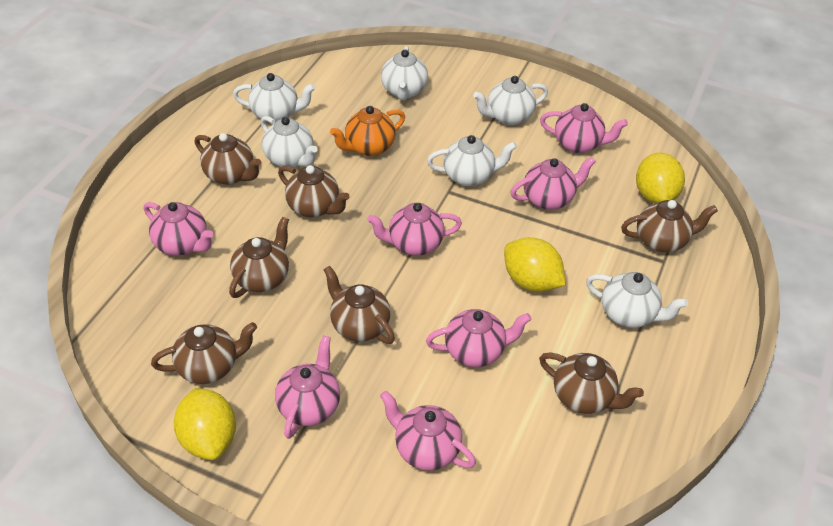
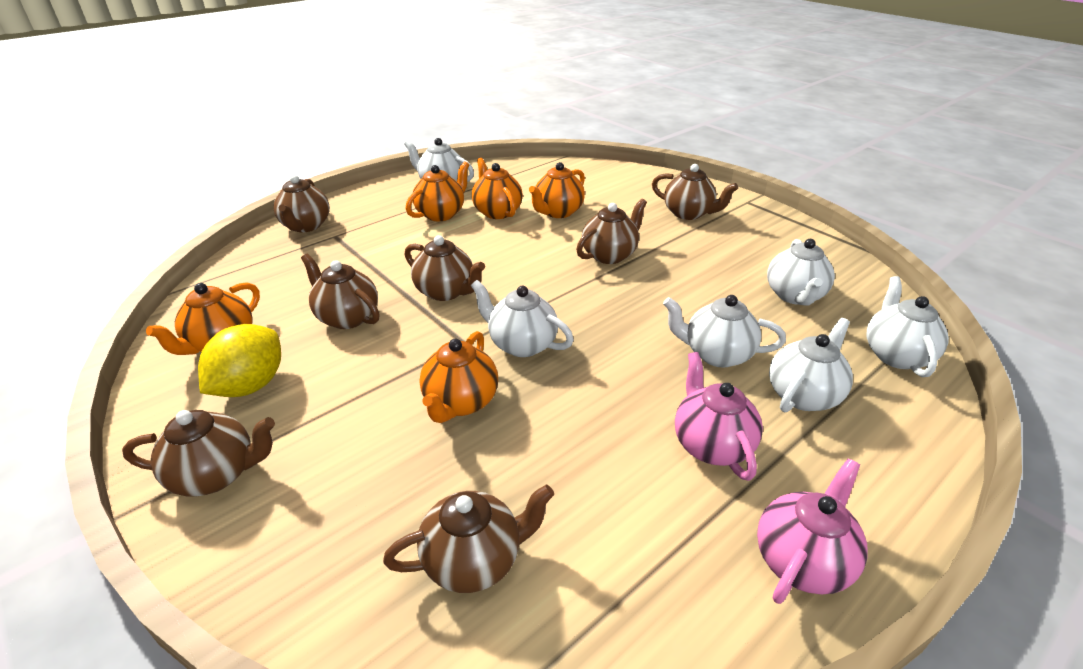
orange teapot: 1 -> 5
pink teapot: 7 -> 2
yellow lemon: 3 -> 1

